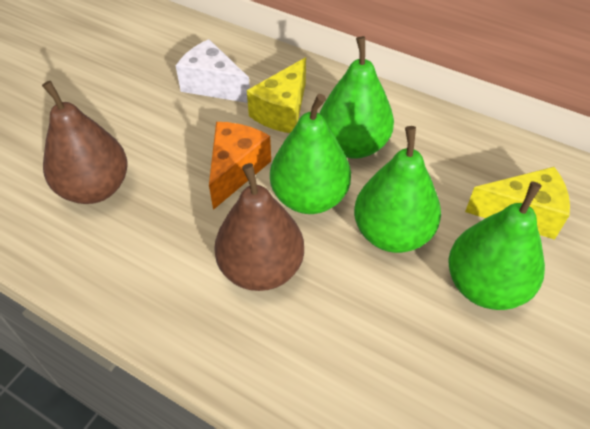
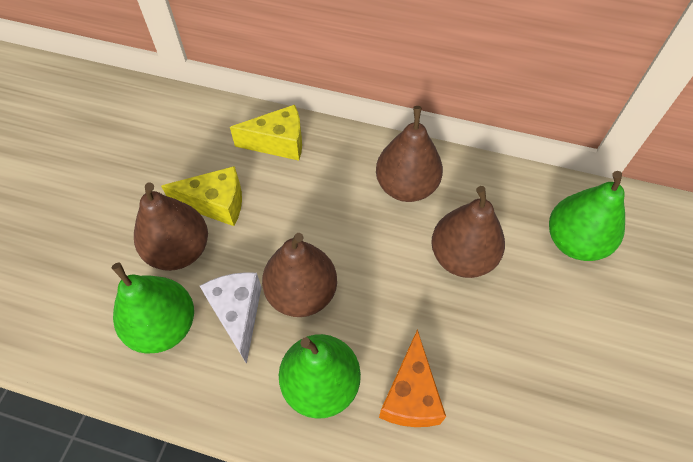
brown pear: 2 -> 4
green pear: 4 -> 3

